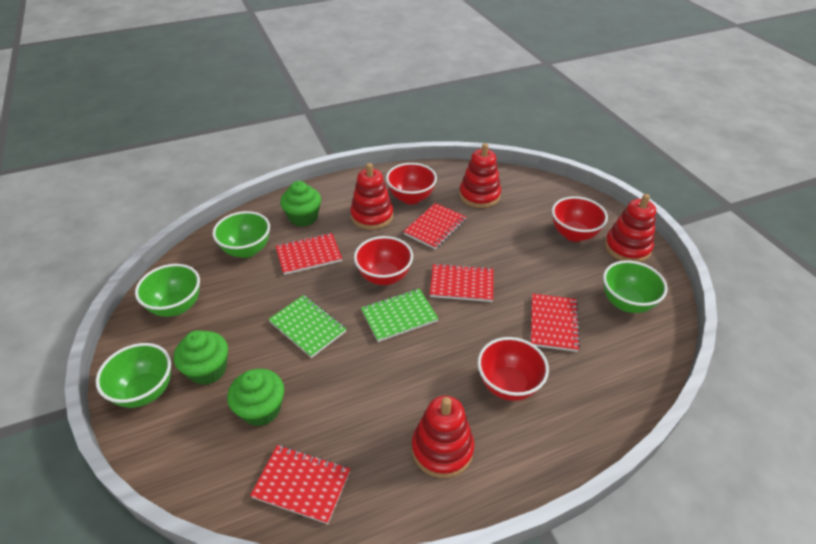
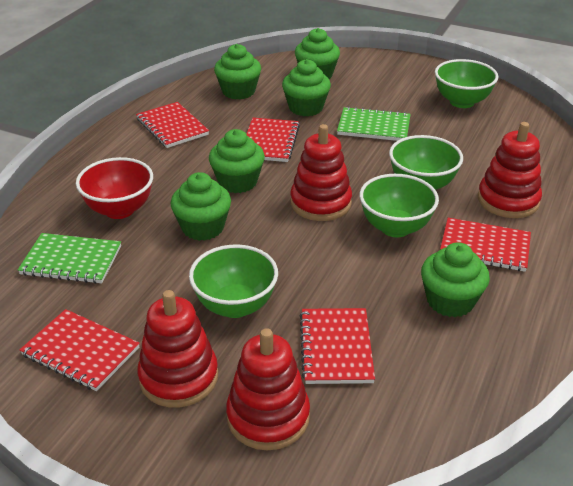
green cupcake: 3 -> 6
red bowl: 4 -> 1

